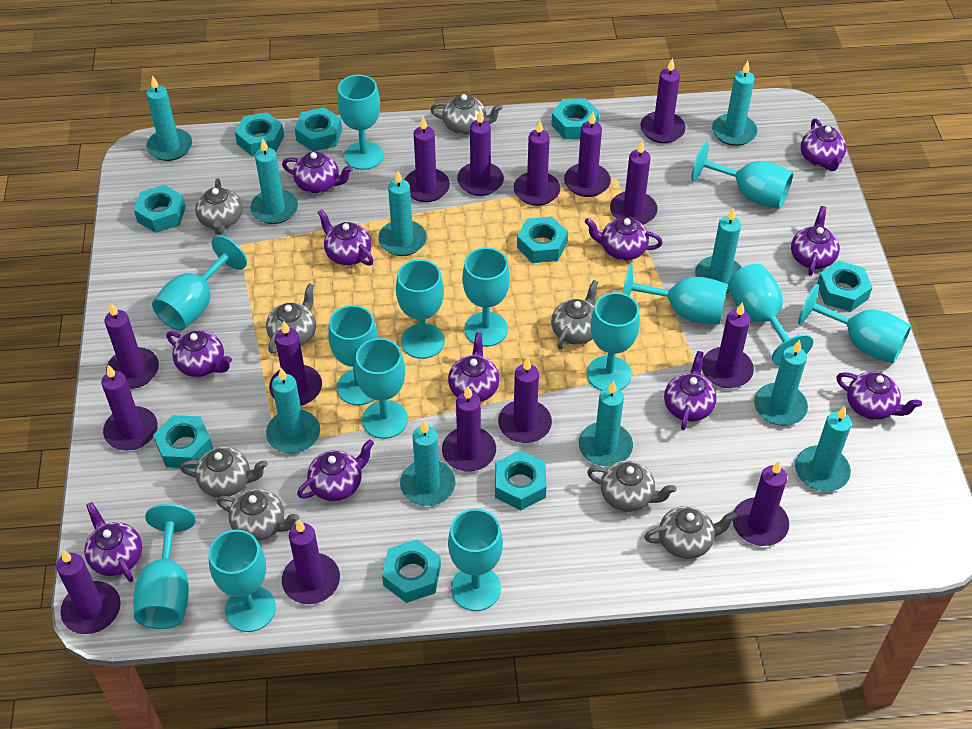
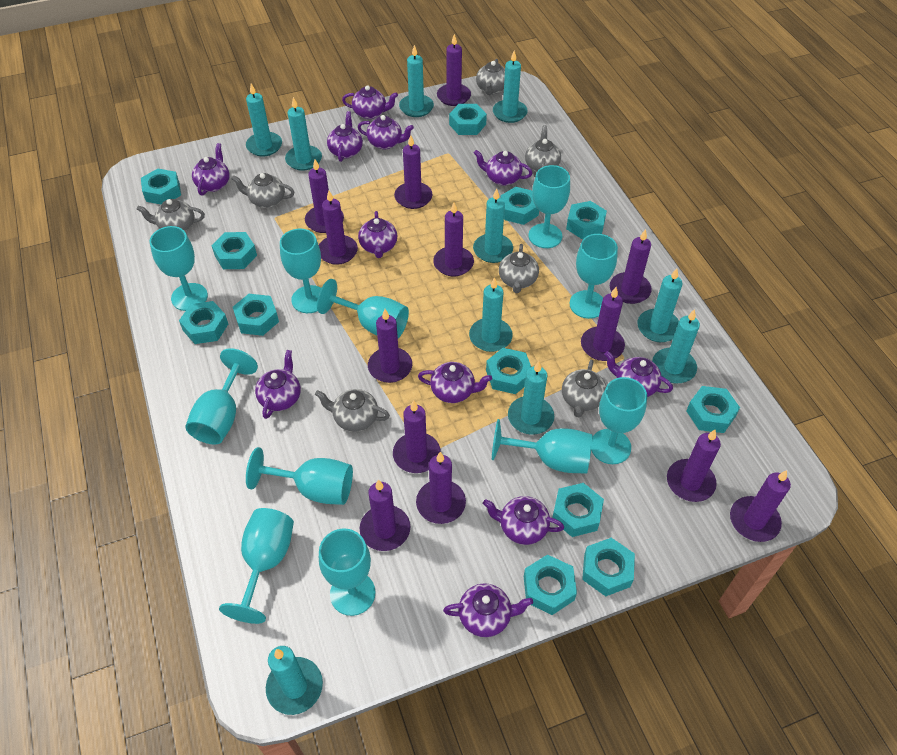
grey teapot: 8 -> 7
purple candle: 15 -> 13
turquoise goblet: 14 -> 11
turquoise nut: 9 -> 12

